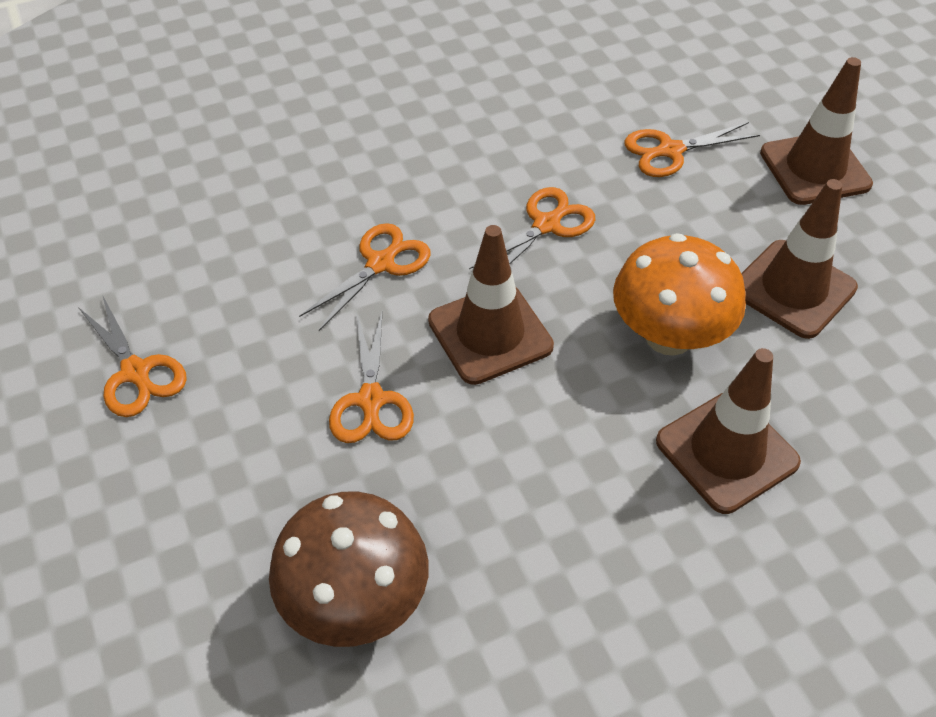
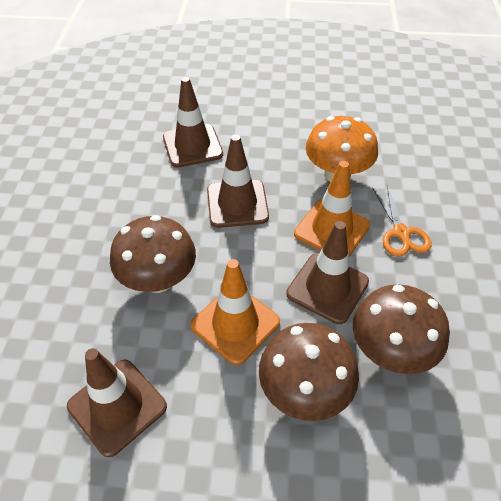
brown mushroom: 1 -> 3
orange scissors: 5 -> 1
orange traffic cone: 0 -> 2

